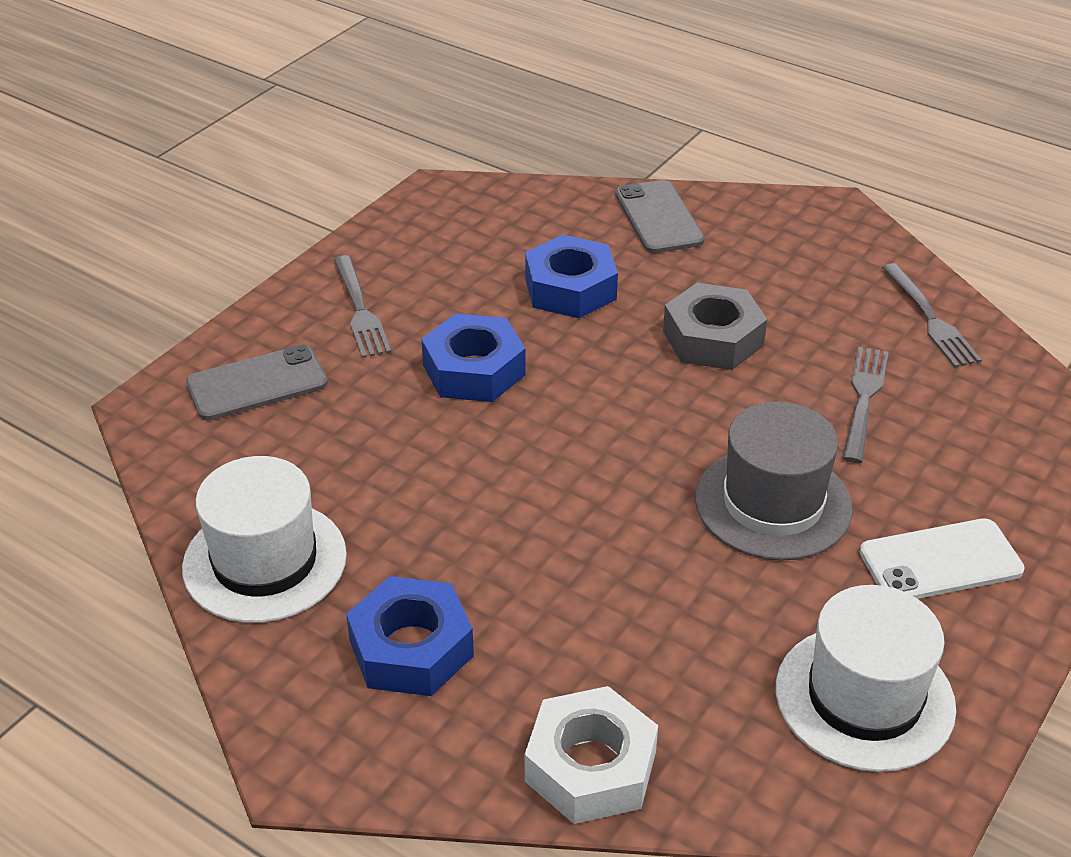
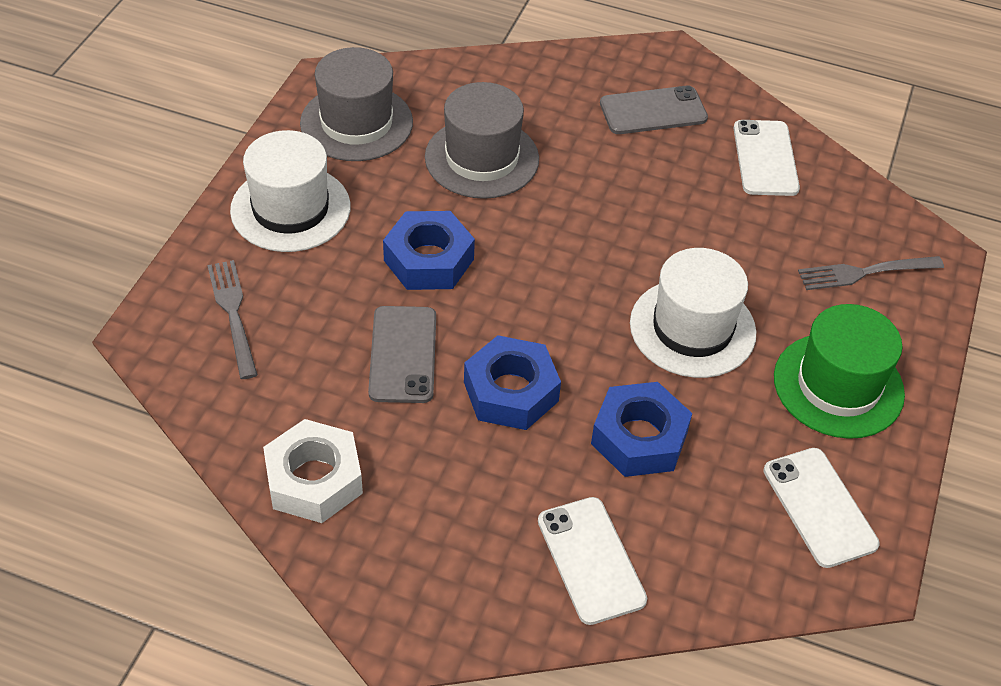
green hat: 0 -> 1
grey fork: 3 -> 2
grey hat: 1 -> 2
grey nut: 1 -> 0
white phone: 1 -> 3

